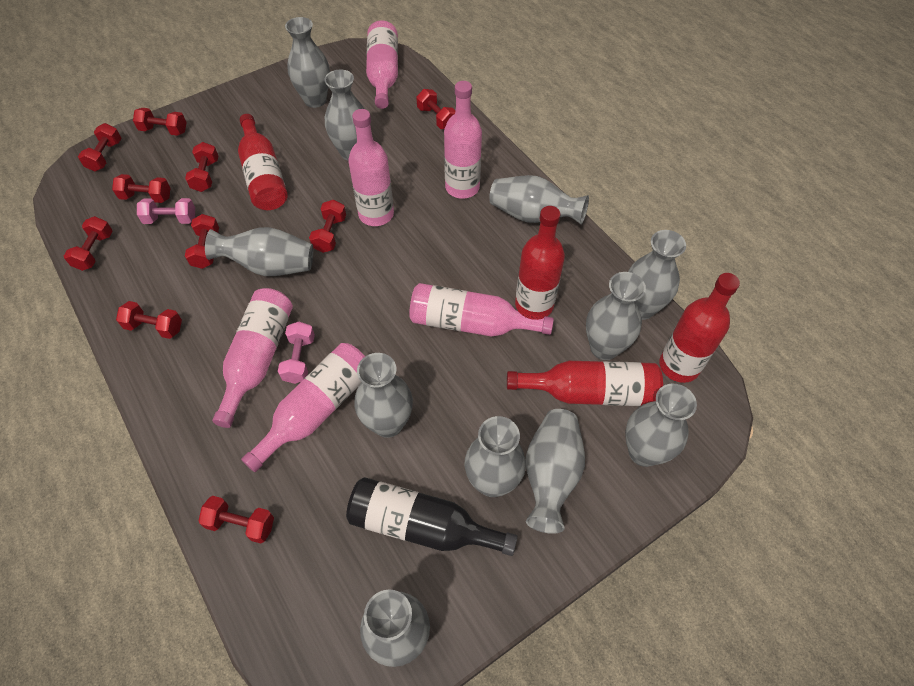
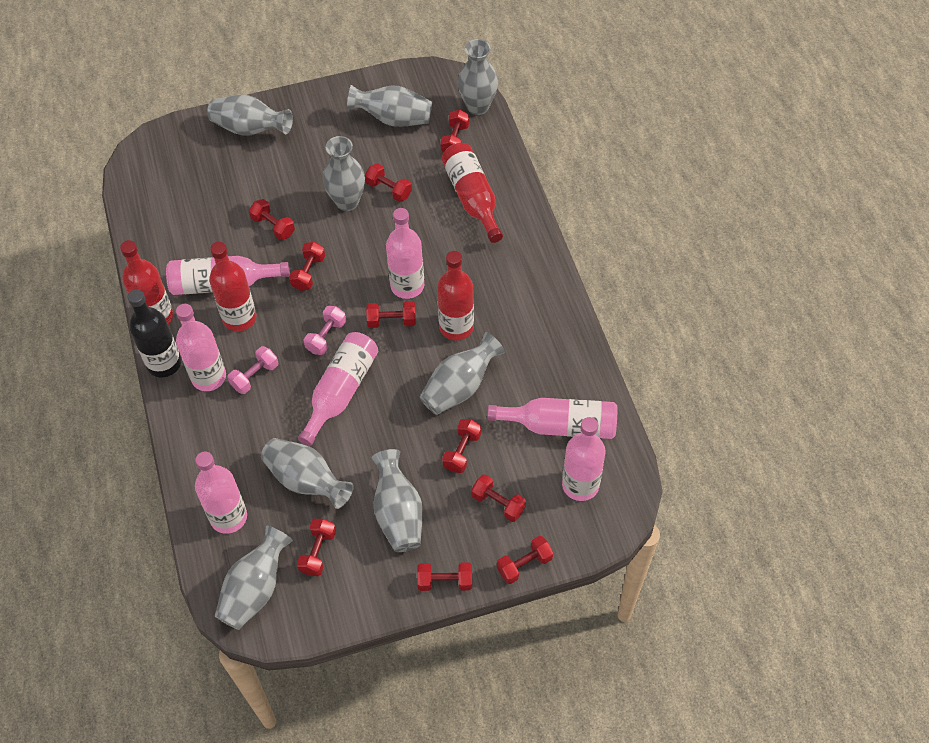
grey vase: 11 -> 8
pink bottle: 6 -> 7

